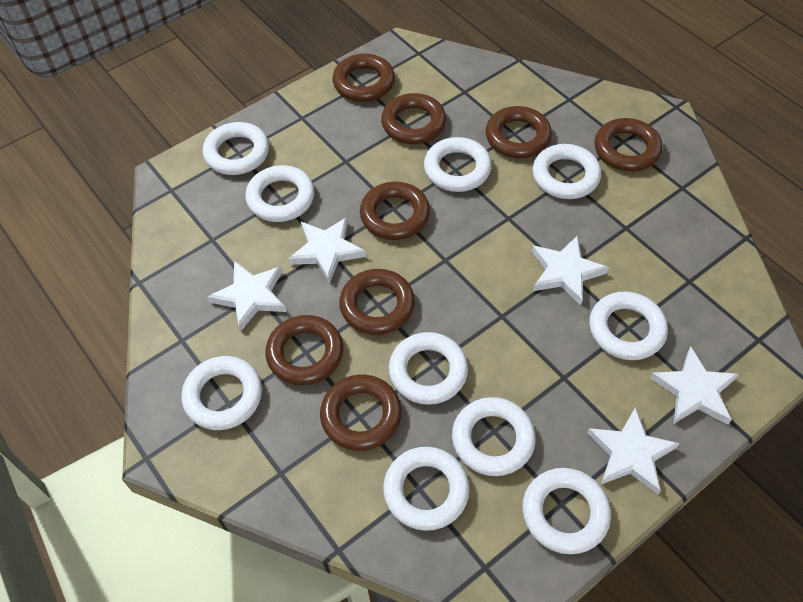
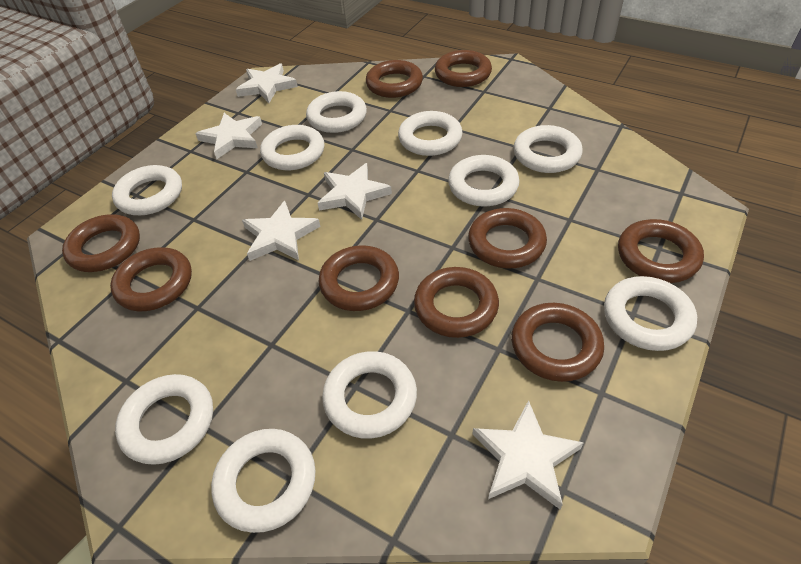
brown ring: 8 -> 9

